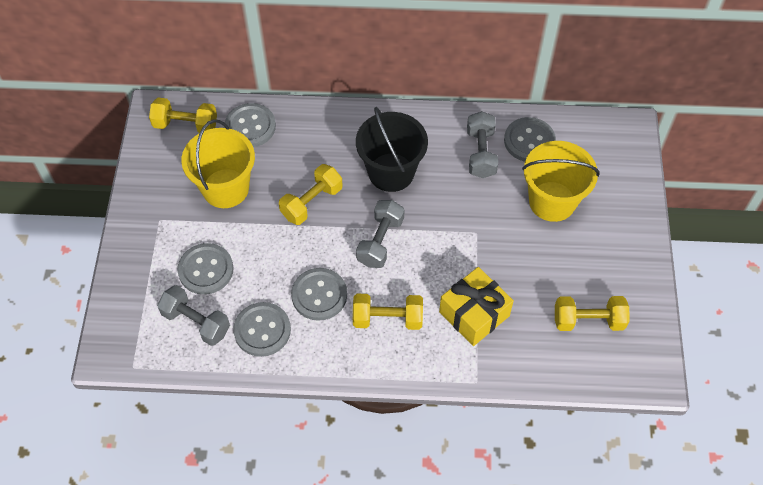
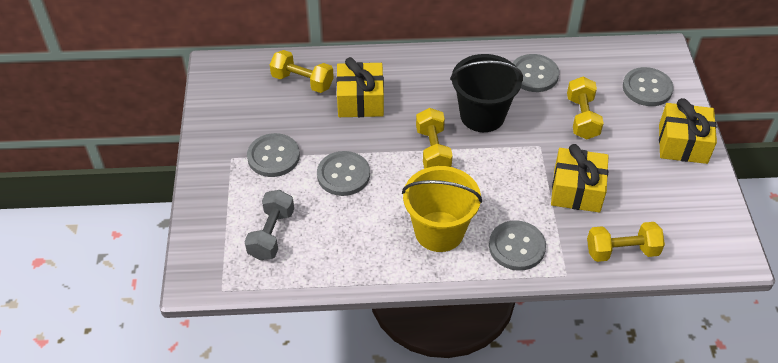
grey dumbbell: 3 -> 1
yellow bucket: 2 -> 1
yellow gift: 1 -> 3

